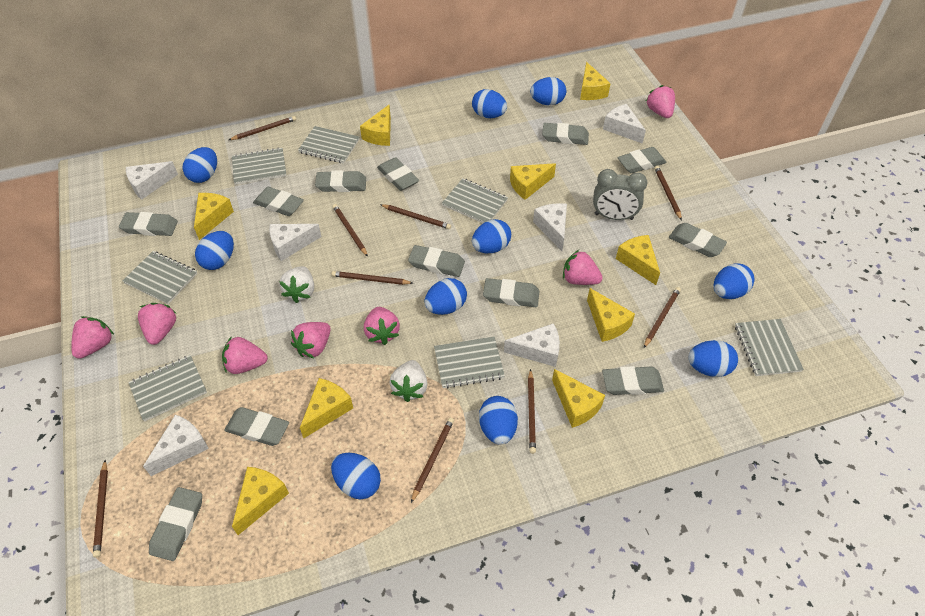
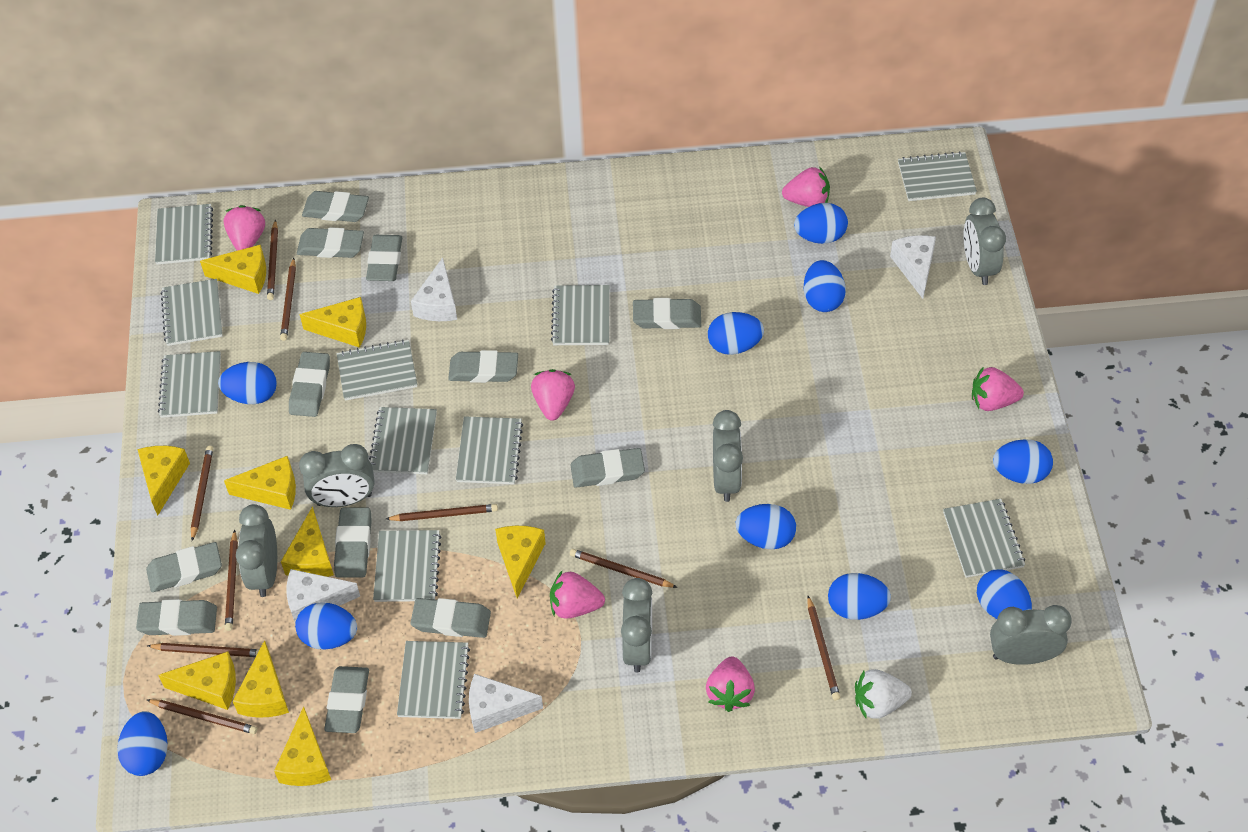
grey clock: 1 -> 6
grey notebook: 7 -> 11
pink strawberry: 7 -> 6
white cheese: 6 -> 4
white strawberry: 2 -> 1

